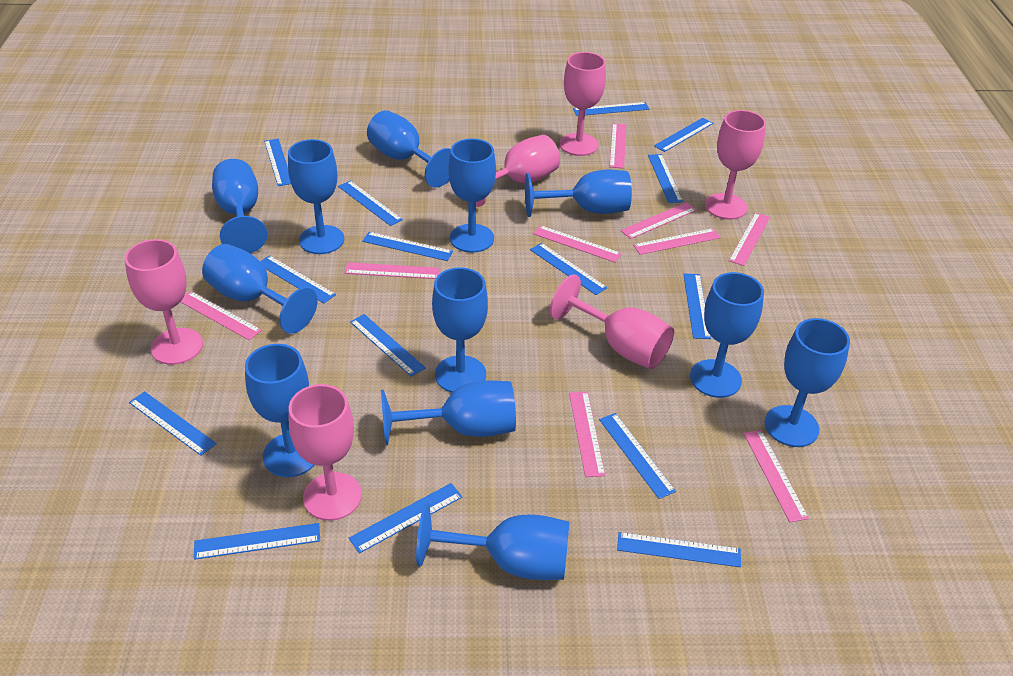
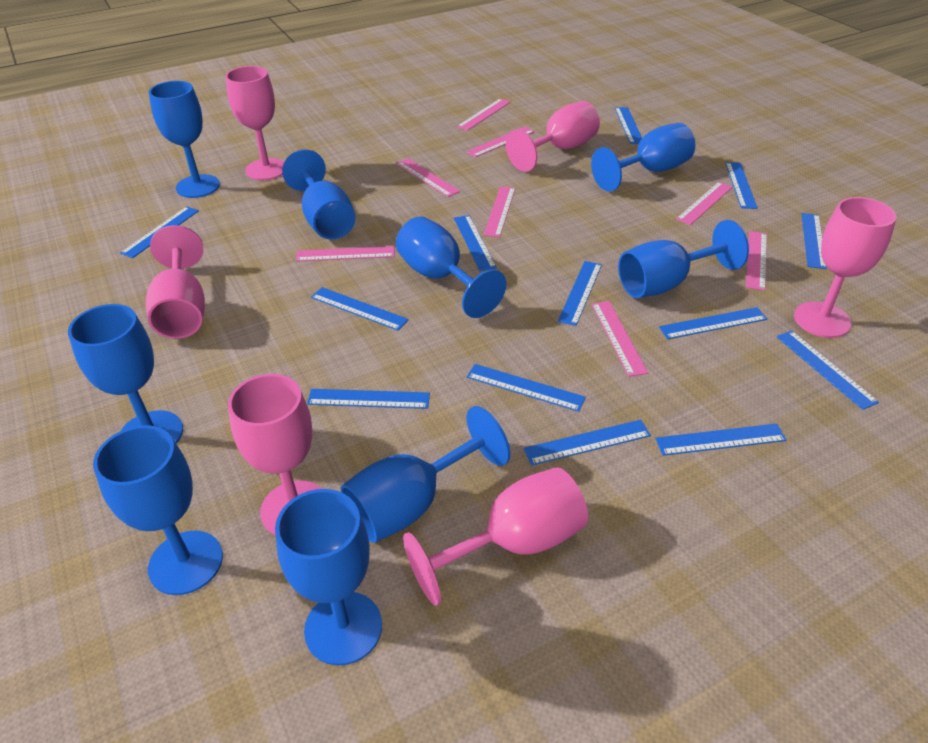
blue goblet: 12 -> 9
blue ruler: 15 -> 13
pink ruler: 9 -> 8

